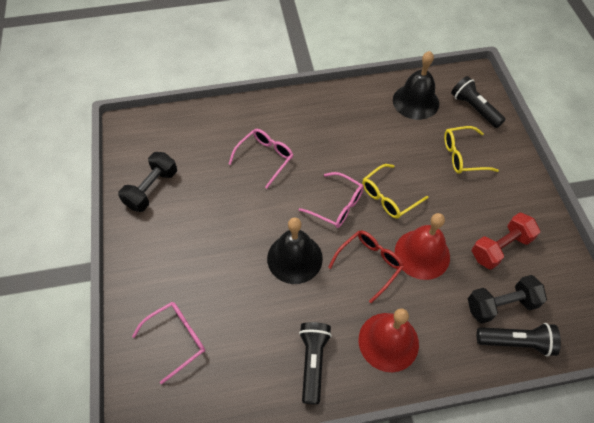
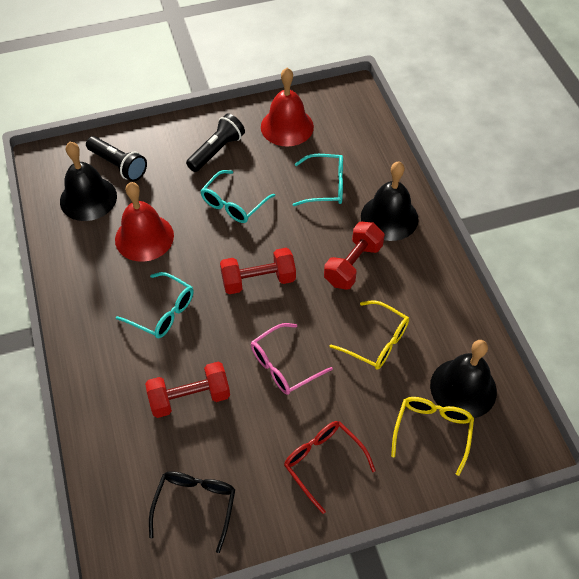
black bell: 2 -> 3
black dumbbell: 2 -> 0
black flashlight: 3 -> 2
black glasses: 0 -> 1
pink glasses: 3 -> 1
red dumbbell: 1 -> 3
turquoise glasses: 0 -> 3

